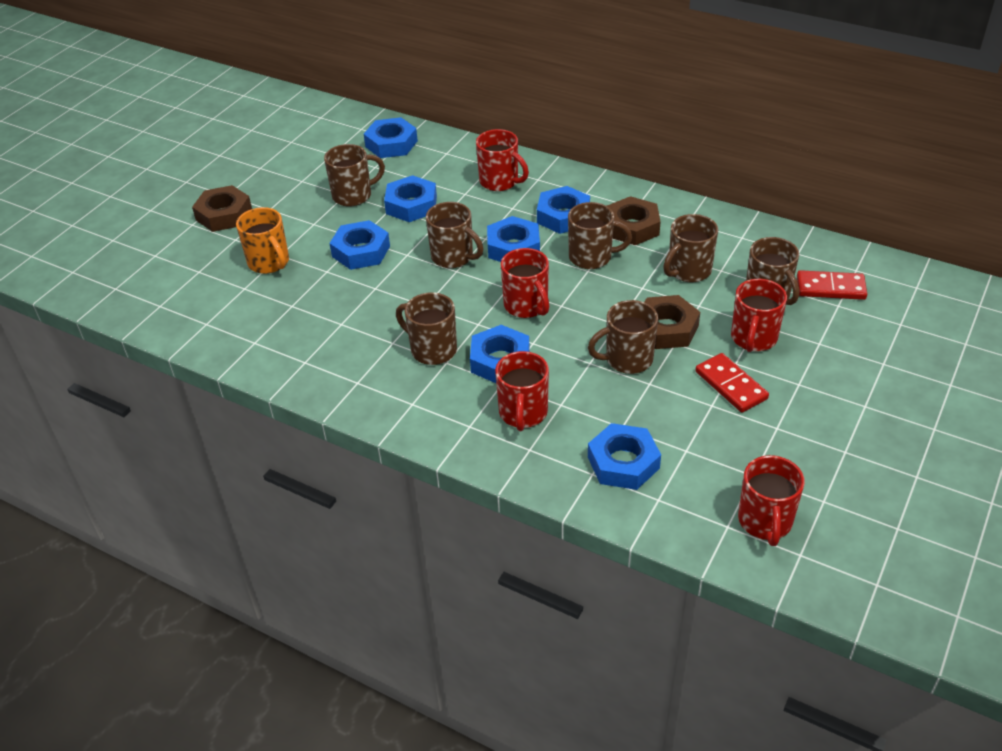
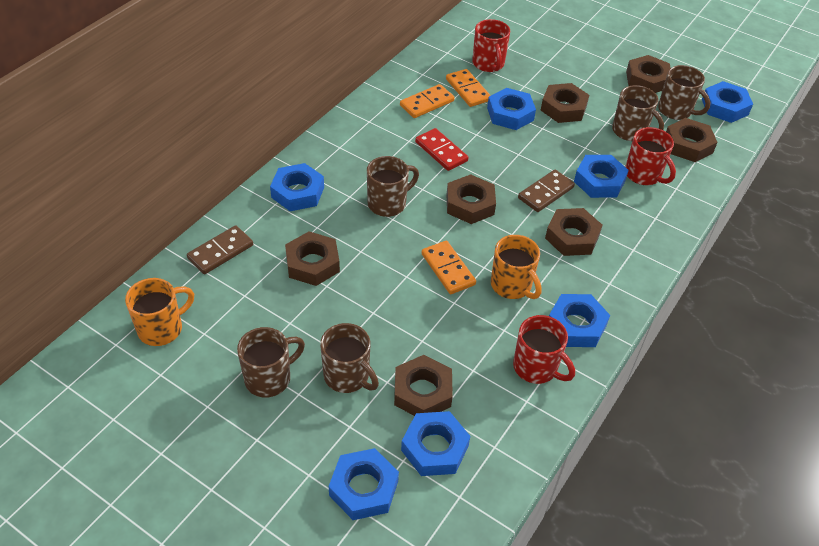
brown domino: 0 -> 2
brown mug: 7 -> 5
brown nut: 3 -> 7
orange domino: 0 -> 3
orange mug: 1 -> 2
red domino: 2 -> 1
red mug: 5 -> 3

